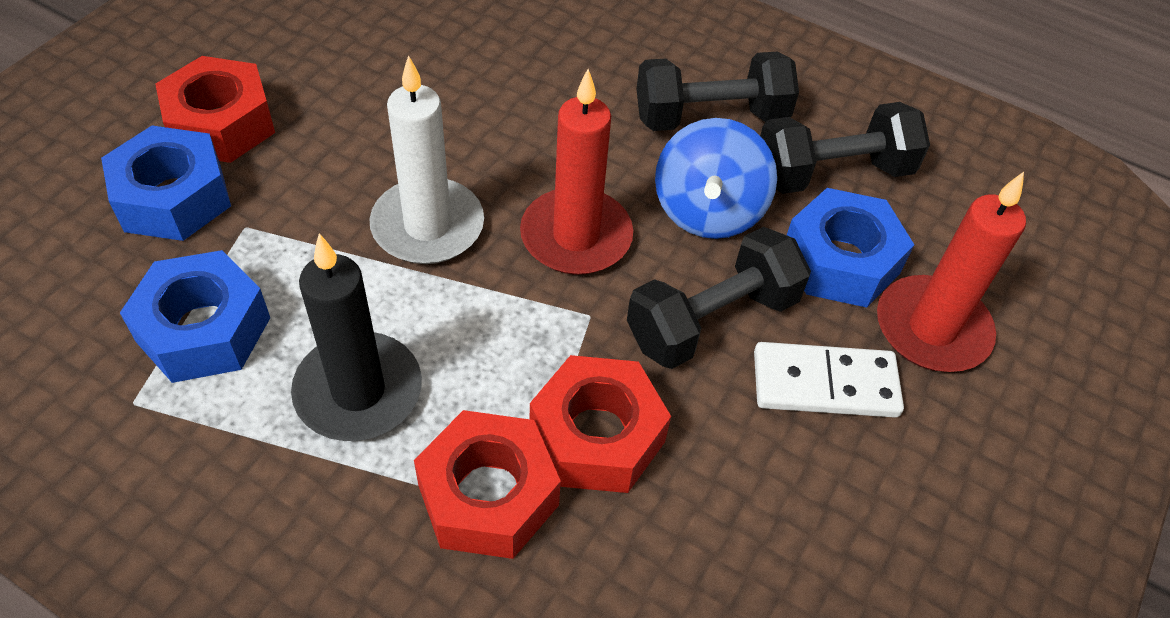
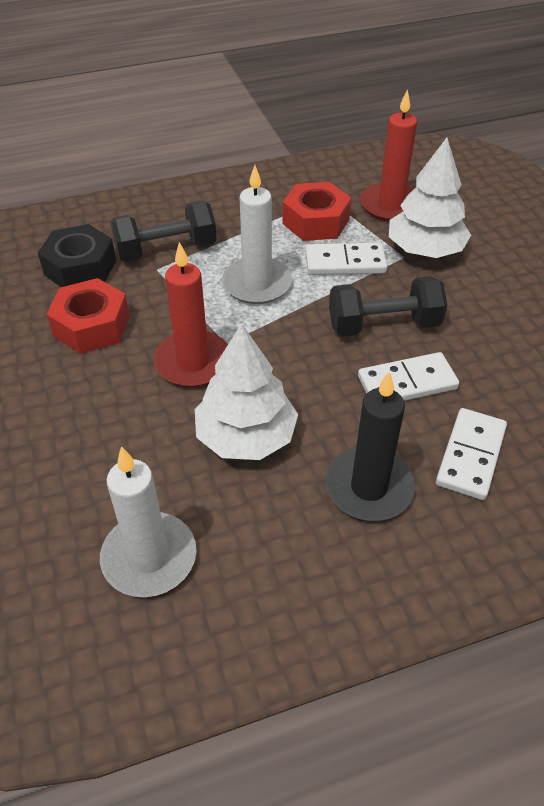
black dumbbell: 3 -> 2
black nut: 0 -> 1
blue nut: 3 -> 0
blue spinning top: 1 -> 0
red nut: 3 -> 2
white candle: 1 -> 2
white domino: 1 -> 3
white tree: 0 -> 2

